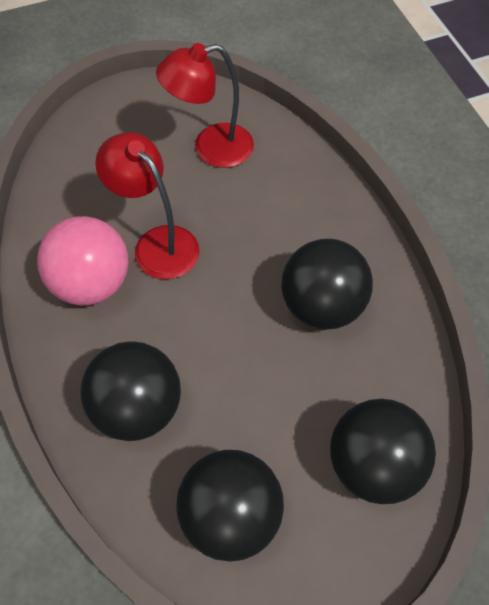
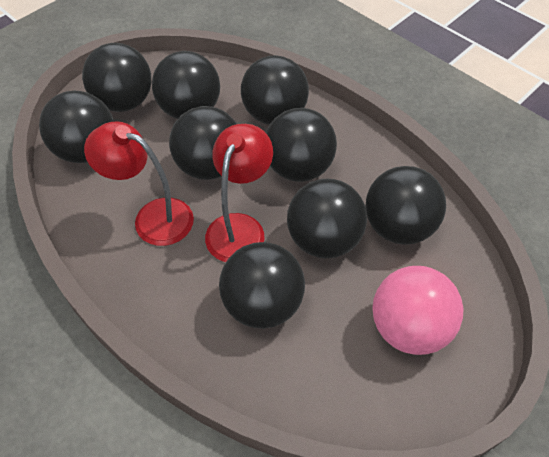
black ball: 4 -> 9

